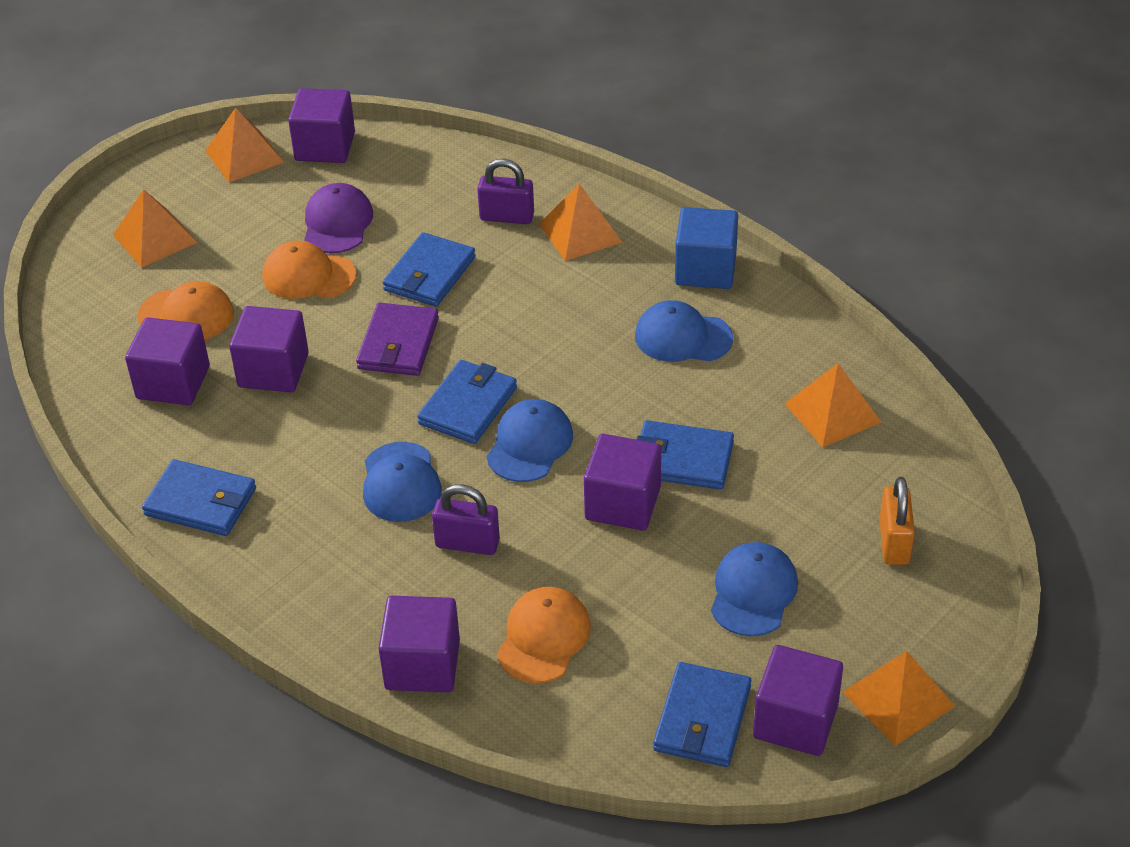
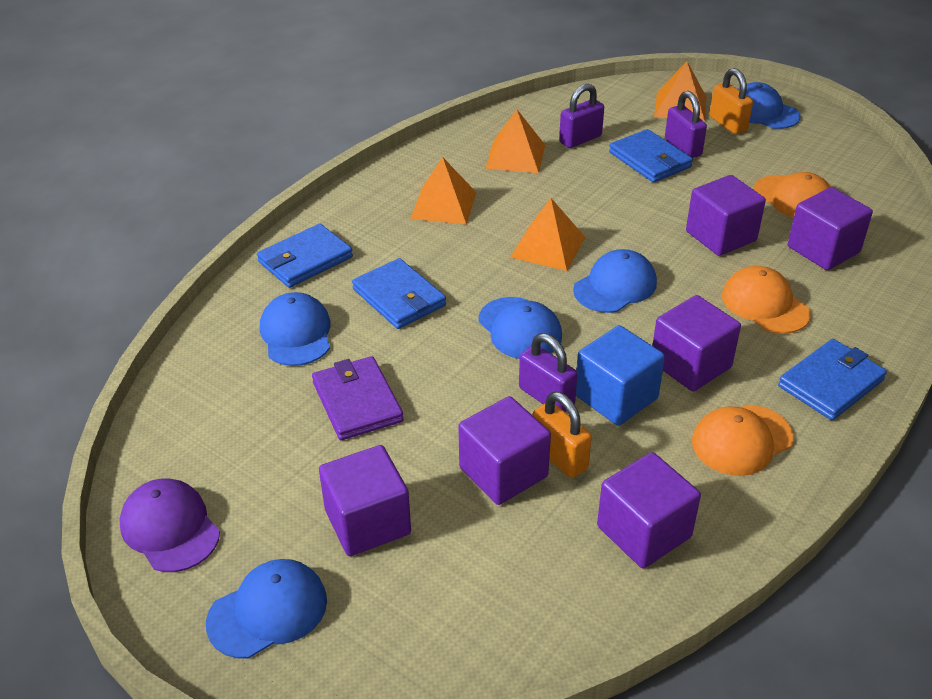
blue cap: 4 -> 5
blue wallet: 5 -> 4
orange padlock: 1 -> 2
orange pyramid: 5 -> 4
purple padlock: 2 -> 3

